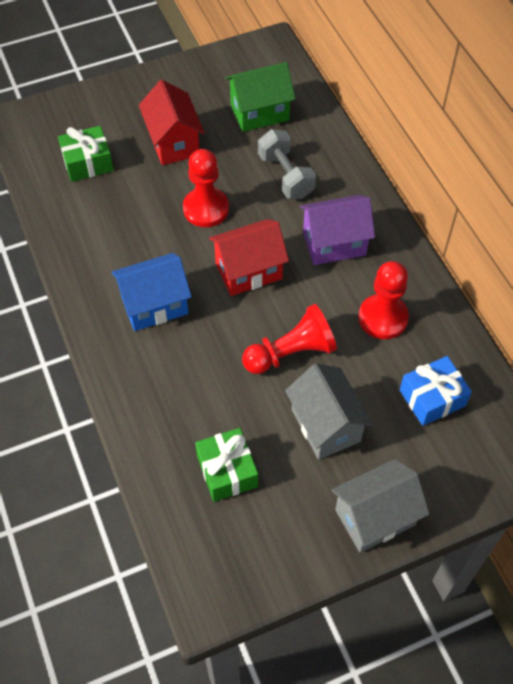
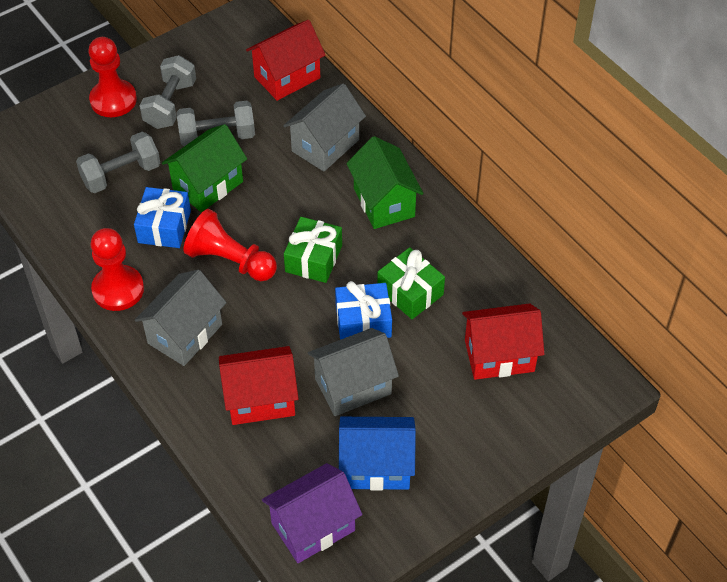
blue gift: 1 -> 2
green house: 1 -> 2
grey dumbbell: 1 -> 3
grey house: 2 -> 3
red house: 2 -> 3

